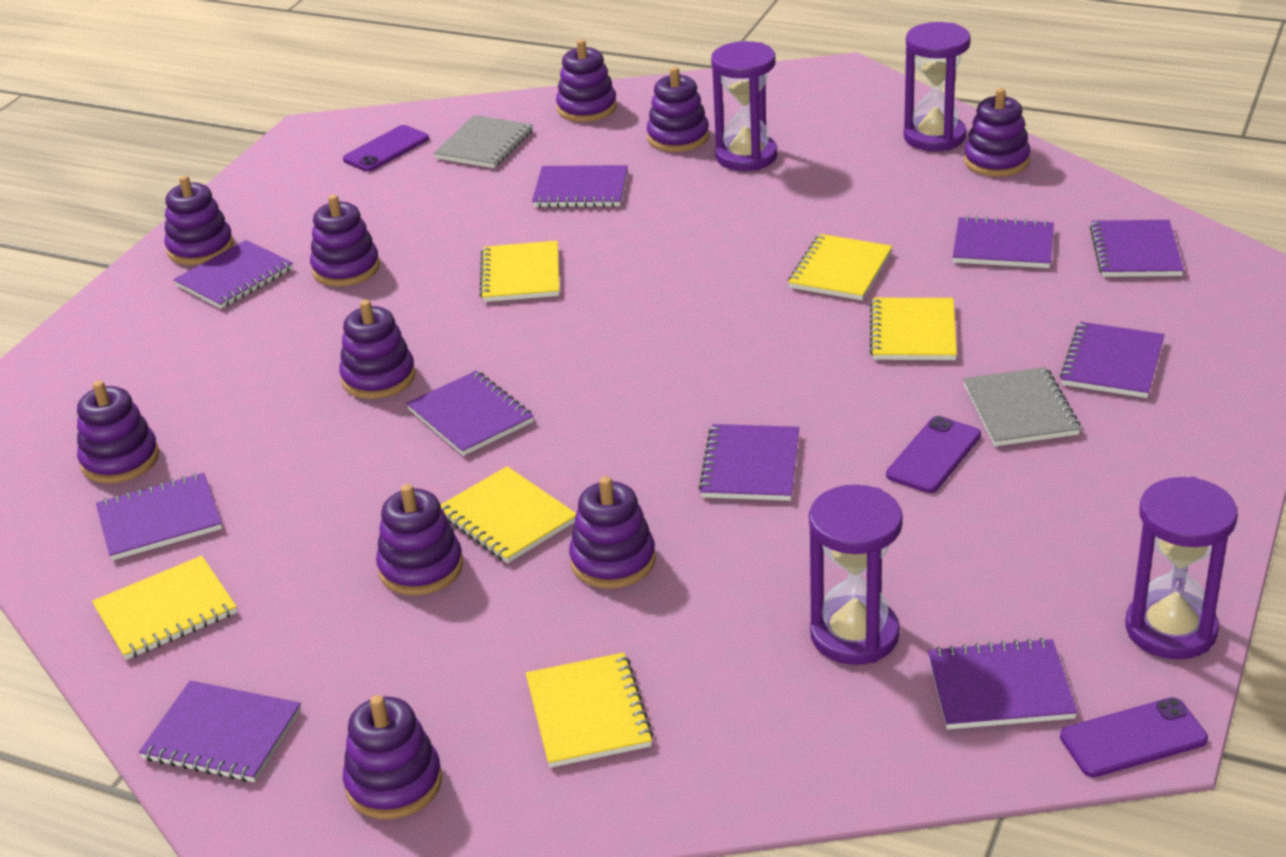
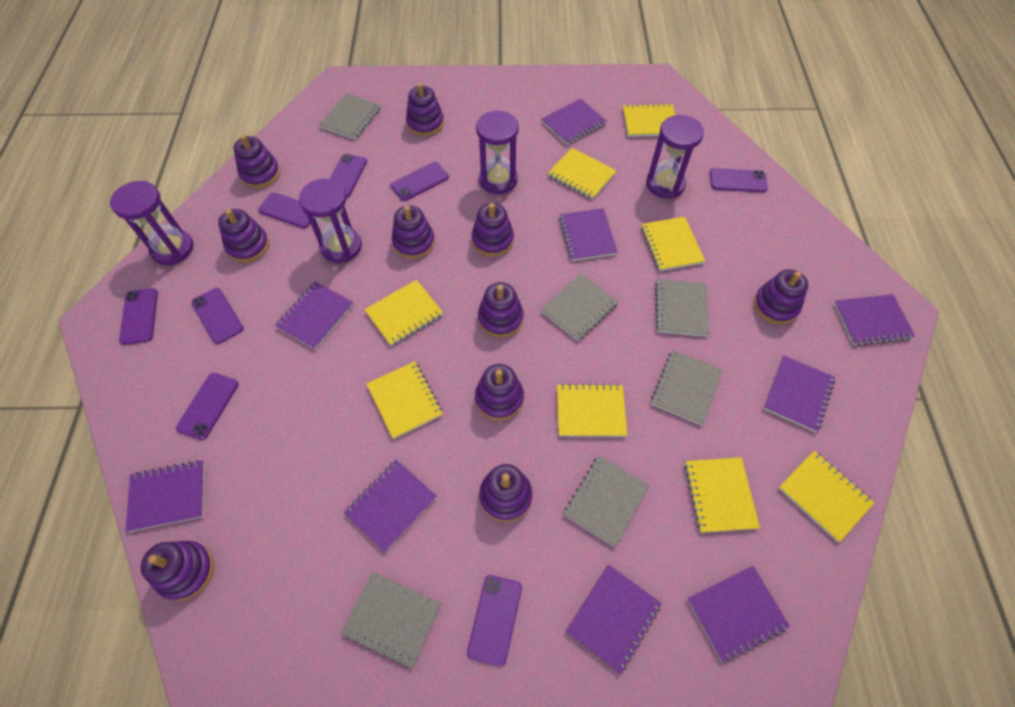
grey notebook: 2 -> 6
purple notebook: 10 -> 9
purple phone: 3 -> 8
yellow notebook: 6 -> 8

